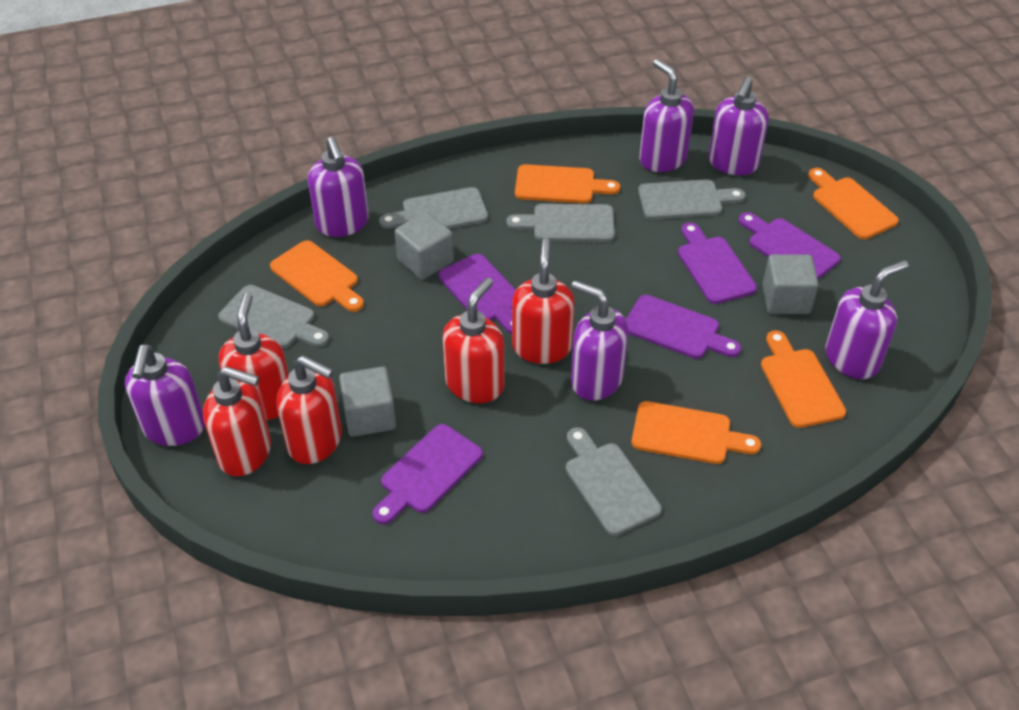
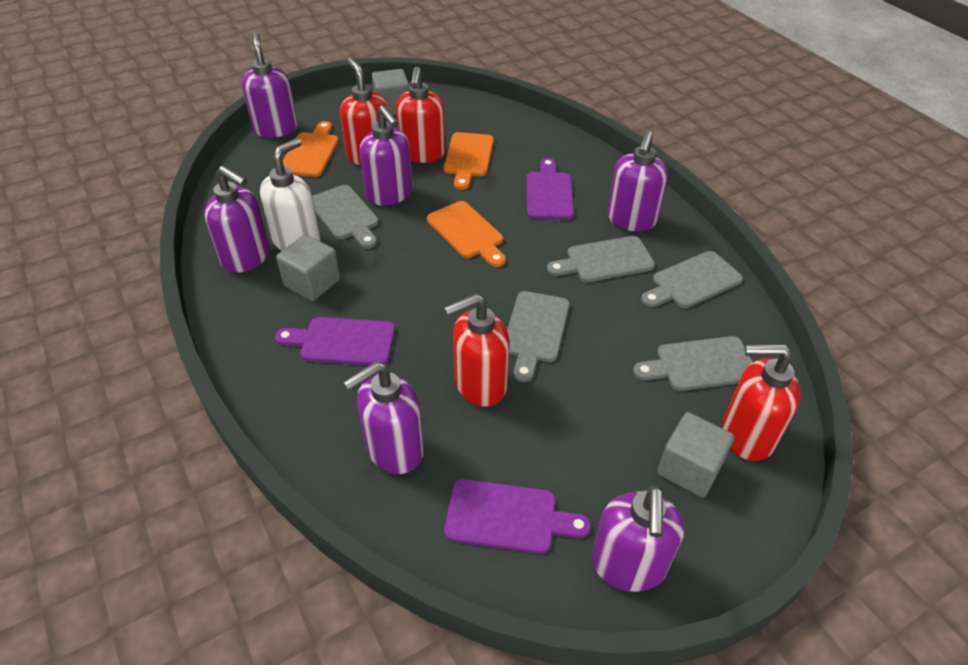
orange cutting board: 5 -> 3
purple cutting board: 5 -> 3
red soap dispenser: 5 -> 4
white soap dispenser: 0 -> 1

